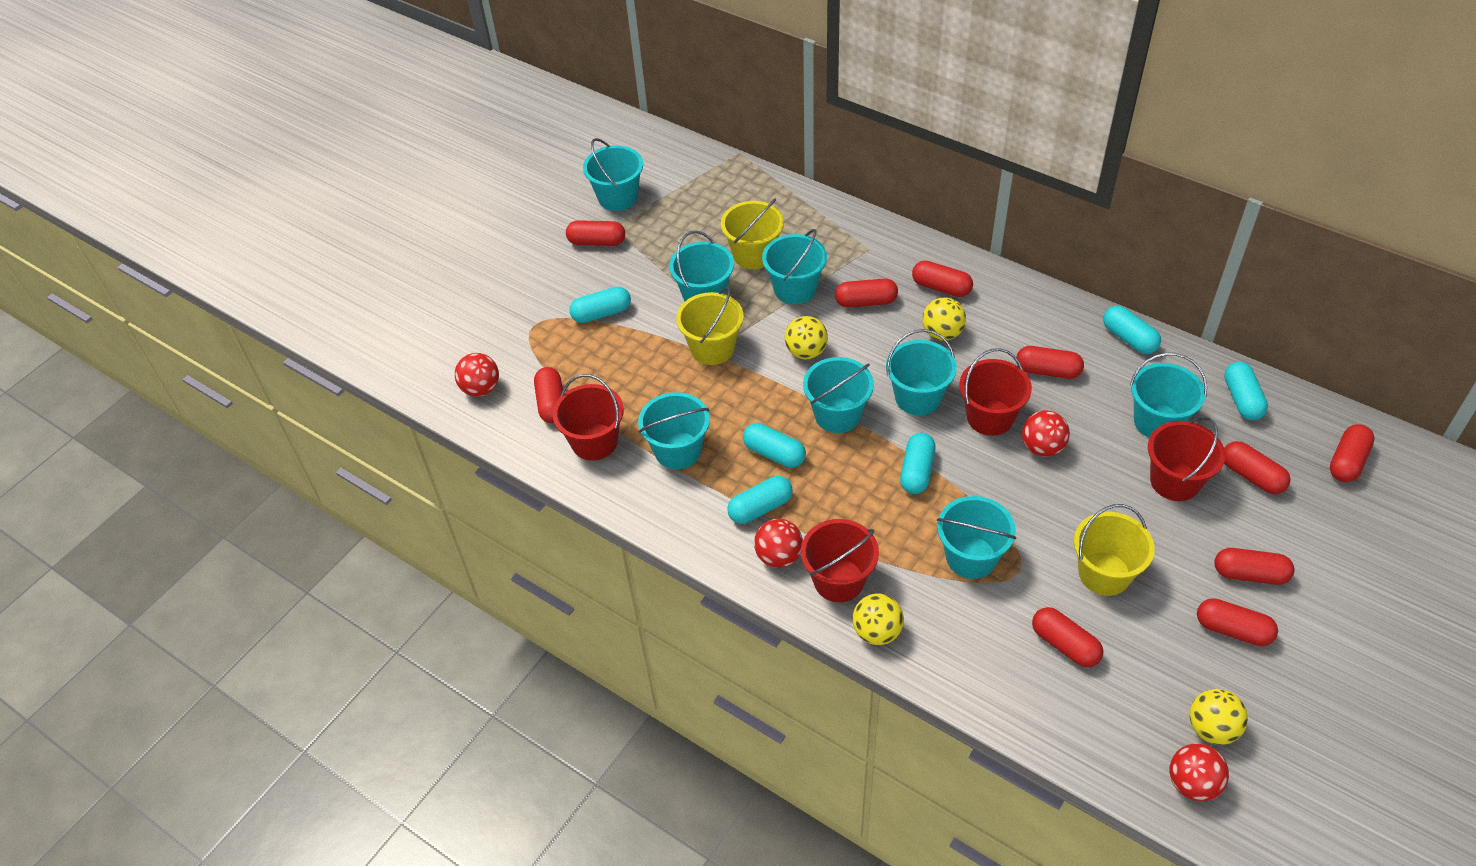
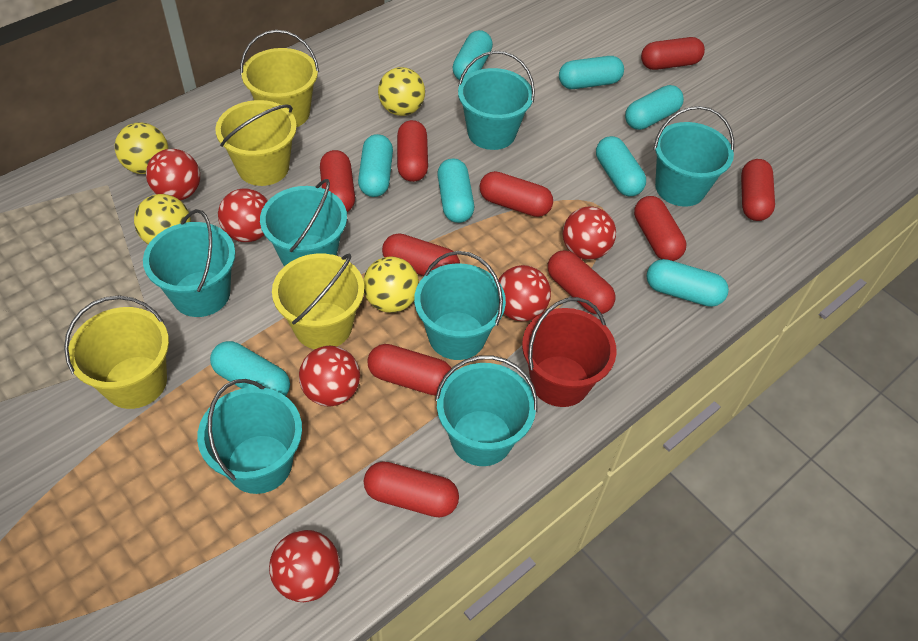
red ball: 4 -> 6
red bucket: 4 -> 1
turquoise bucket: 8 -> 7
turquoise capsule: 6 -> 8
yellow bucket: 3 -> 4

